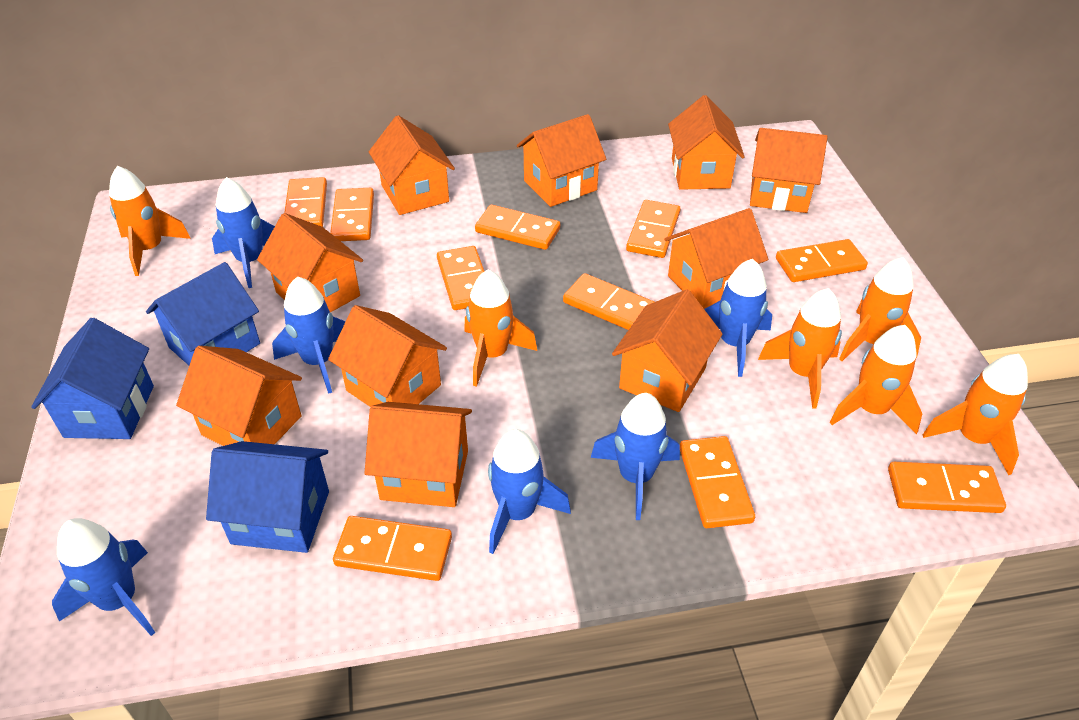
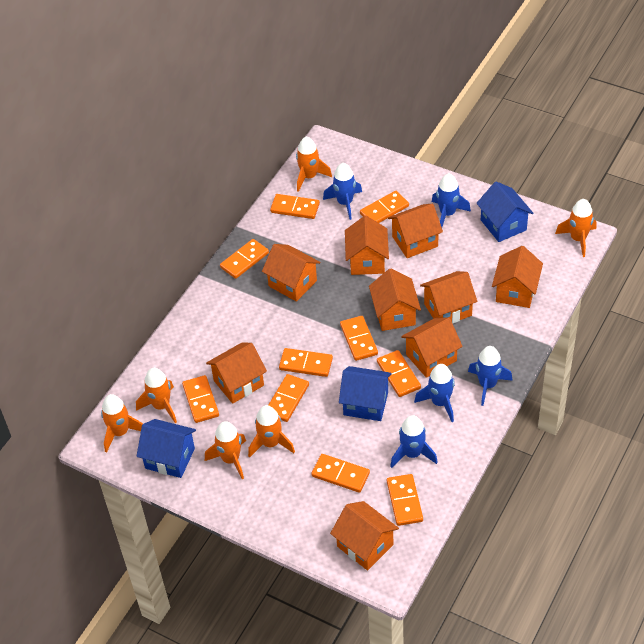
blue rocket: 6 -> 5
orange house: 10 -> 9

